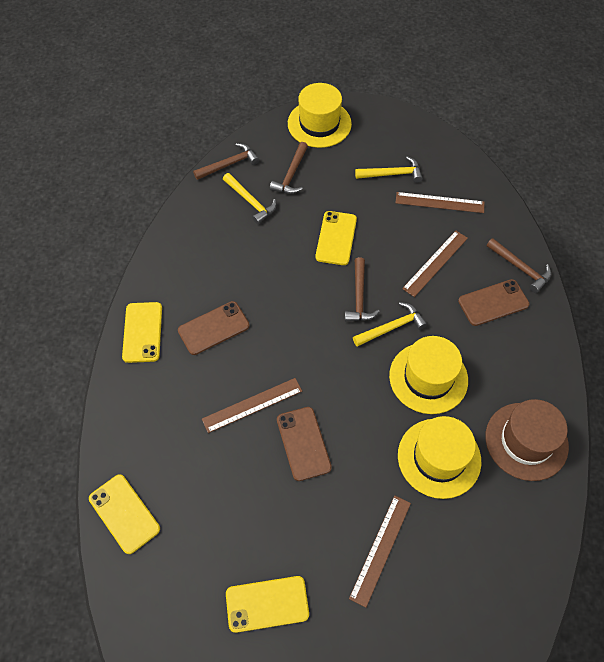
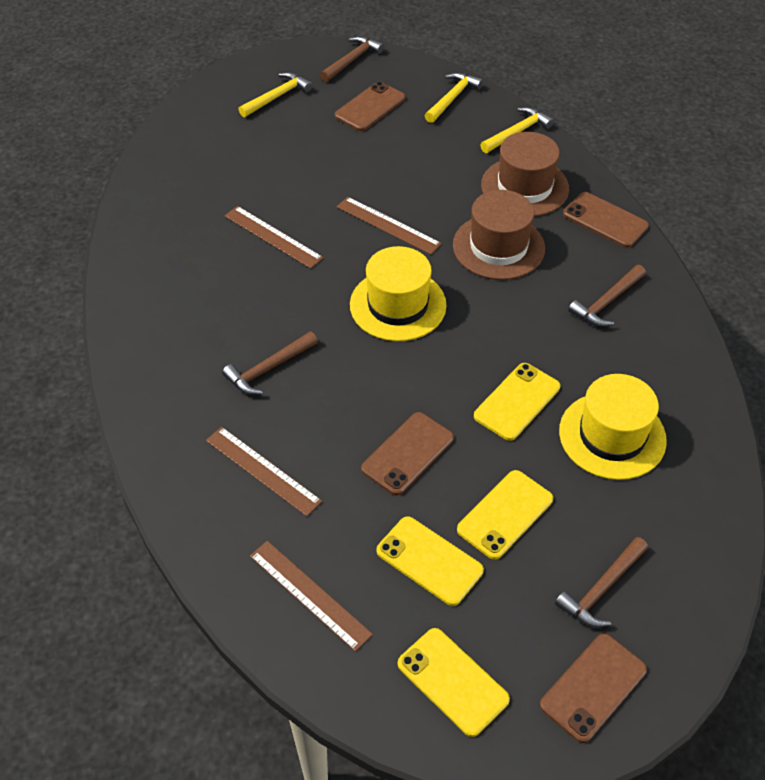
brown hat: 1 -> 2
brown phone: 3 -> 4
yellow hat: 3 -> 2

